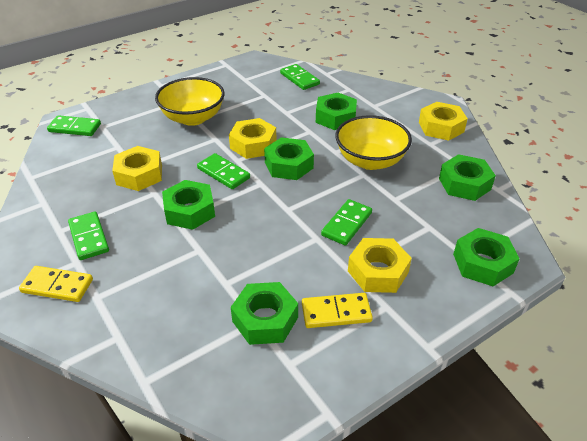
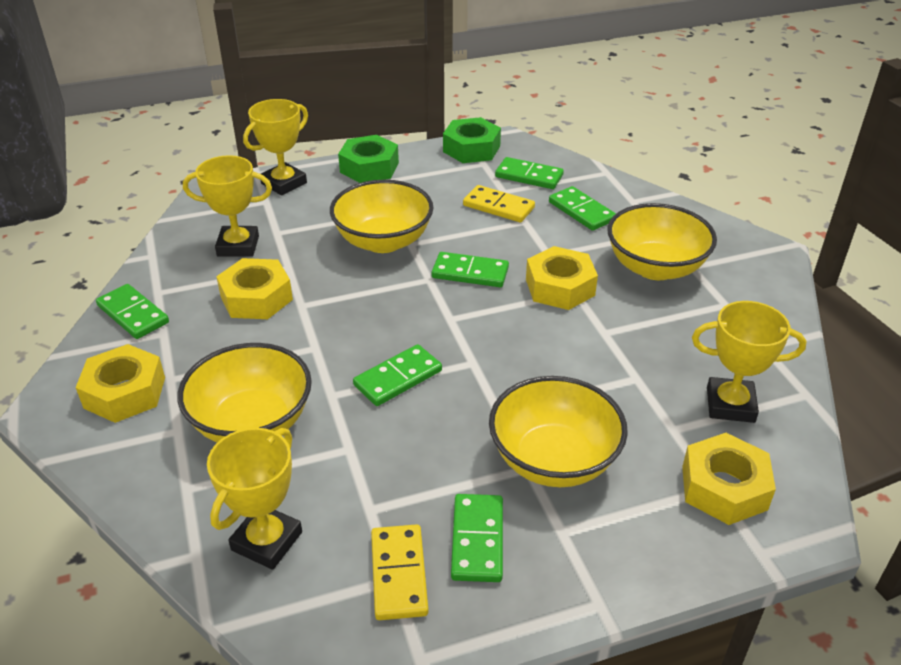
green domino: 5 -> 6
green nut: 6 -> 2
yellow bowl: 2 -> 4
yellow trophy: 0 -> 4

